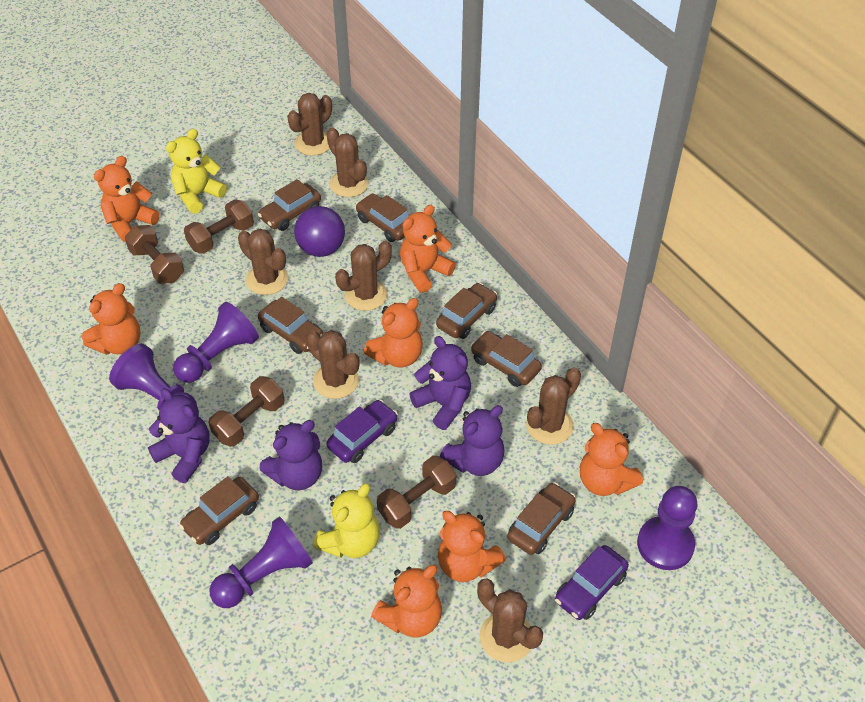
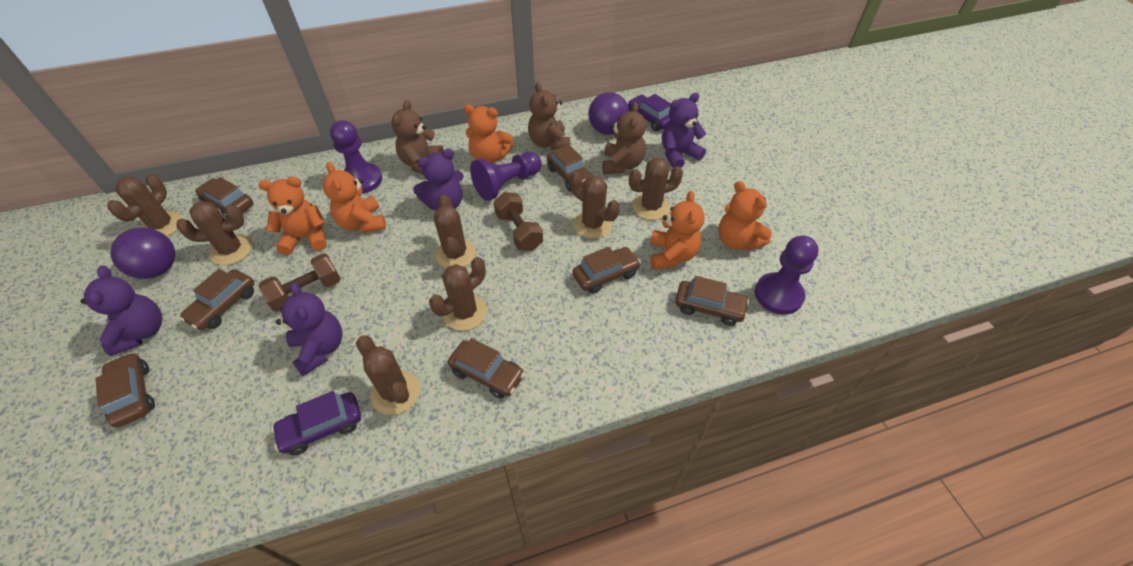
brown dumbbell: 4 -> 2
brown teddy bear: 0 -> 3
orange teddy bear: 7 -> 5
purple ball: 1 -> 2
purple pawn: 4 -> 3
yellow teddy bear: 2 -> 0

